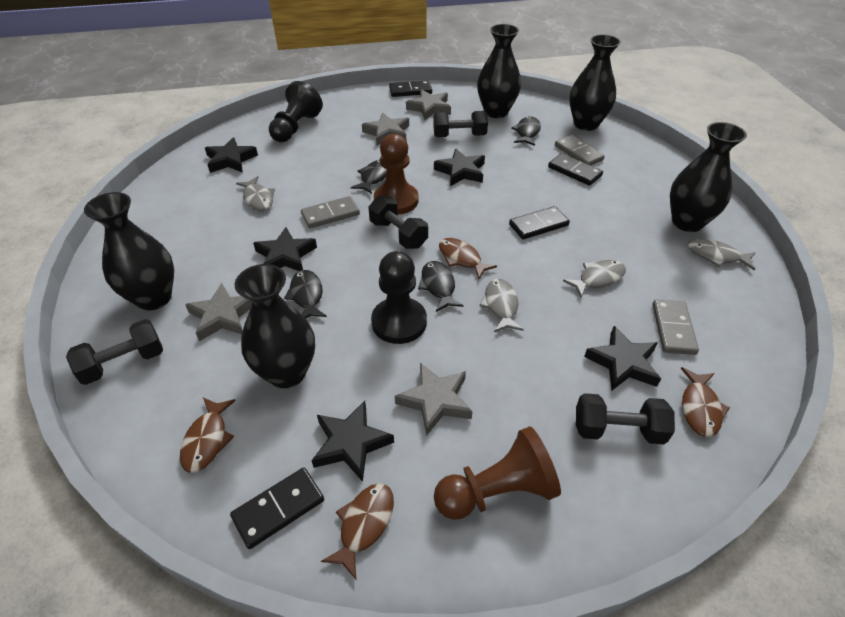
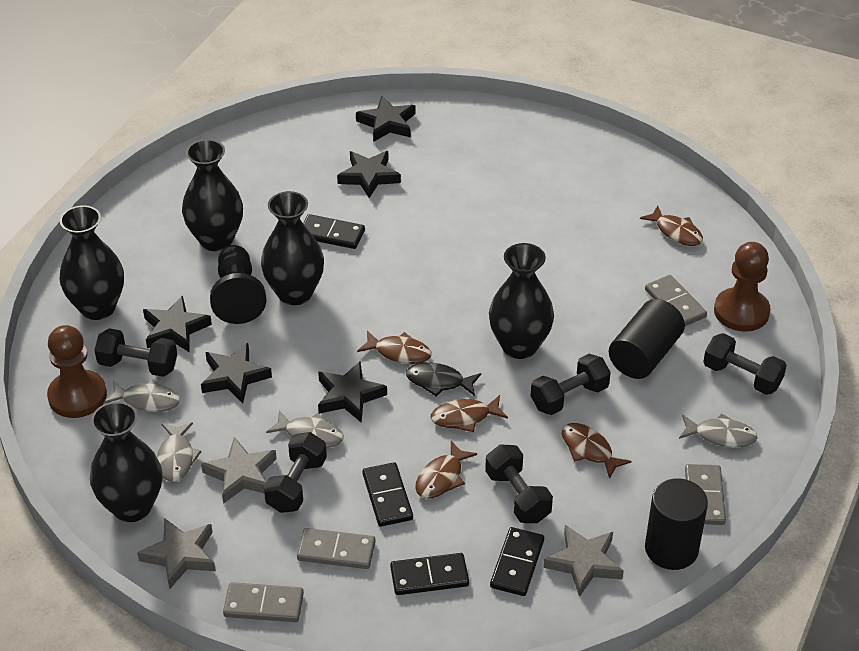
black cylinder: 0 -> 2
black dumbbell: 4 -> 5
black fish: 4 -> 1
black pawn: 2 -> 1
brown fish: 4 -> 5
grey domino: 3 -> 4
grey star: 4 -> 3

